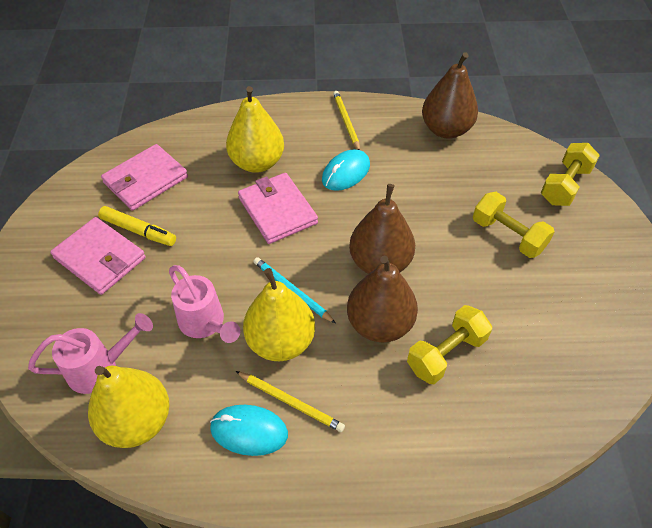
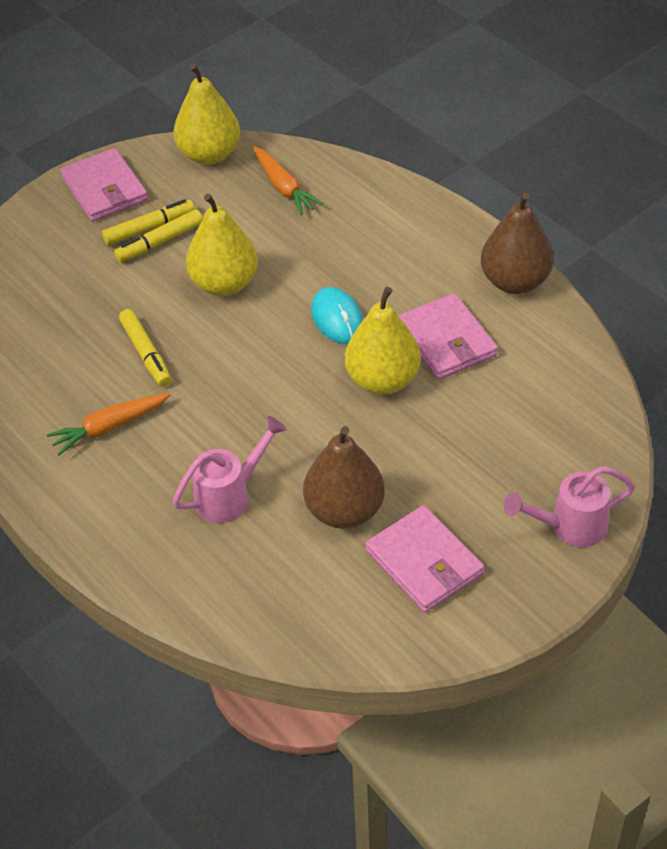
brown pear: 3 -> 2
orange carrot: 0 -> 2
turquoise mouse: 2 -> 1
turquoise pencil: 1 -> 0
yellow dumbbell: 3 -> 0
yellow marker: 1 -> 3
yellow pencil: 2 -> 0

